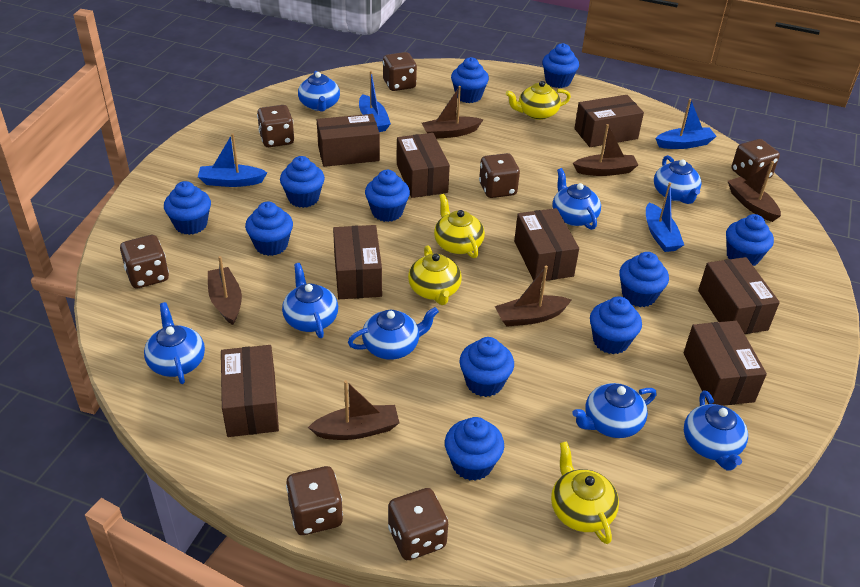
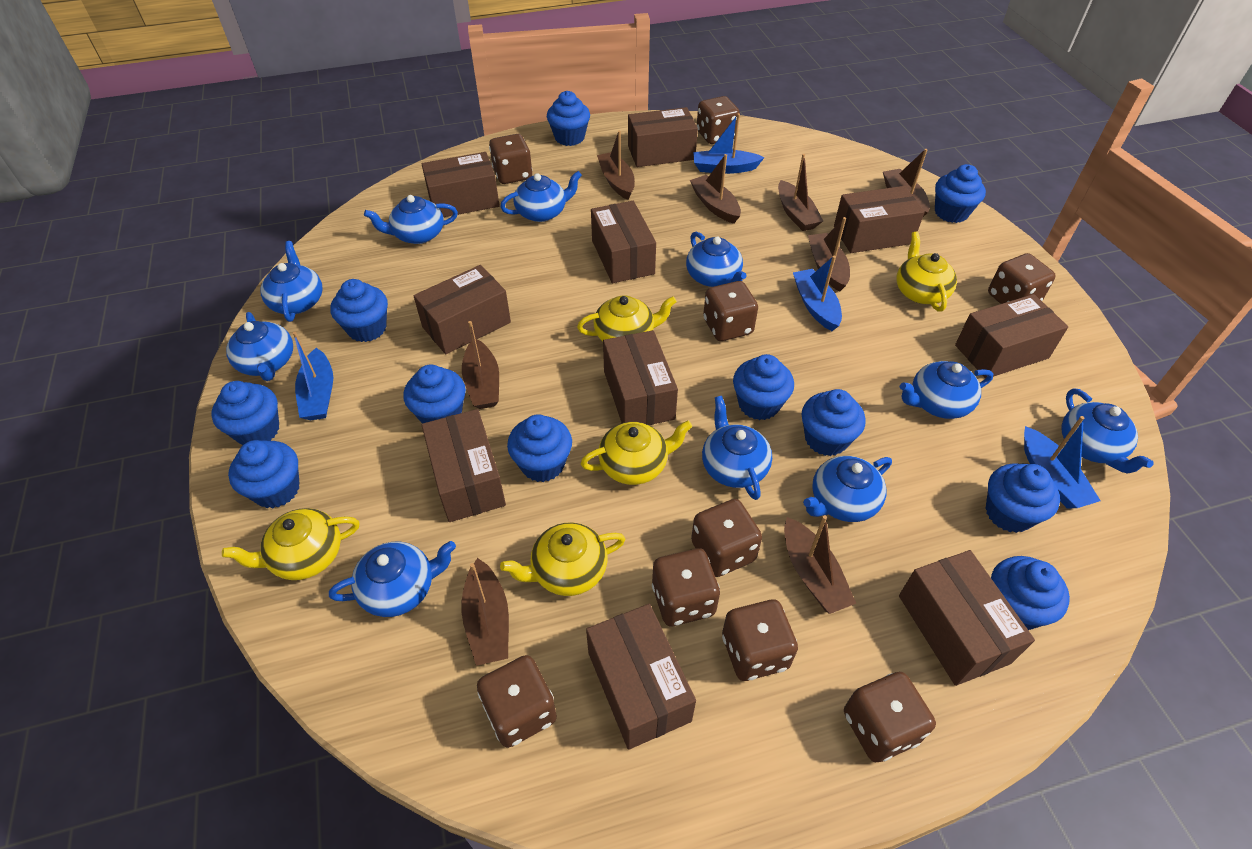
blue teapot: 8 -> 10
brown boat: 6 -> 8
brown box: 8 -> 10
brown dice: 7 -> 9
yellow teapot: 4 -> 5

